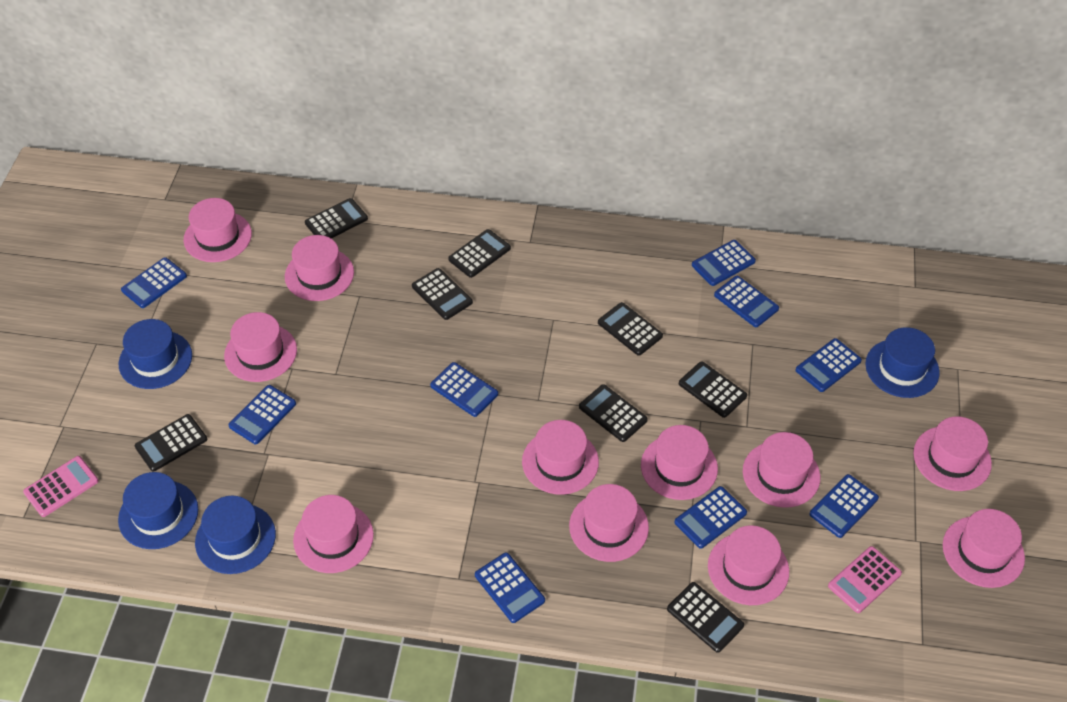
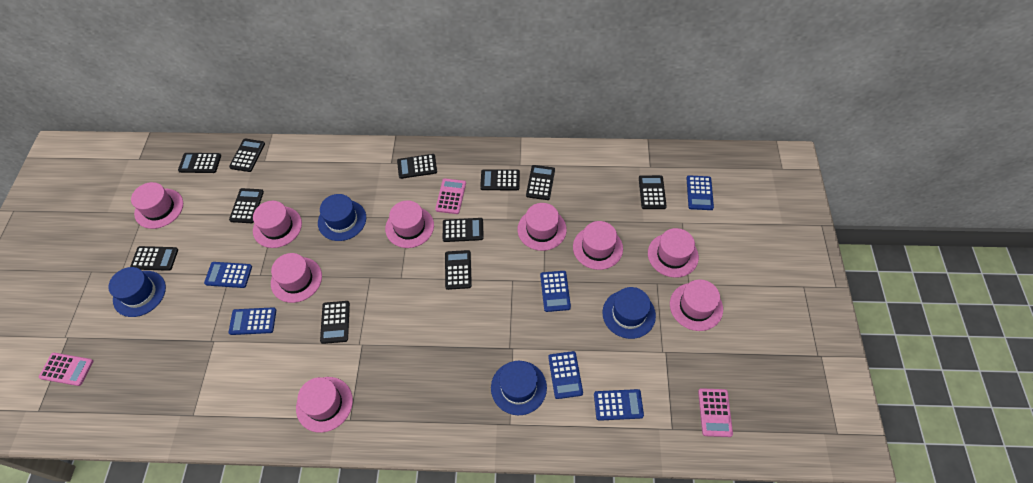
black calculator: 8 -> 11
blue calculator: 9 -> 6
pink calculator: 2 -> 3
pink hat: 11 -> 9

